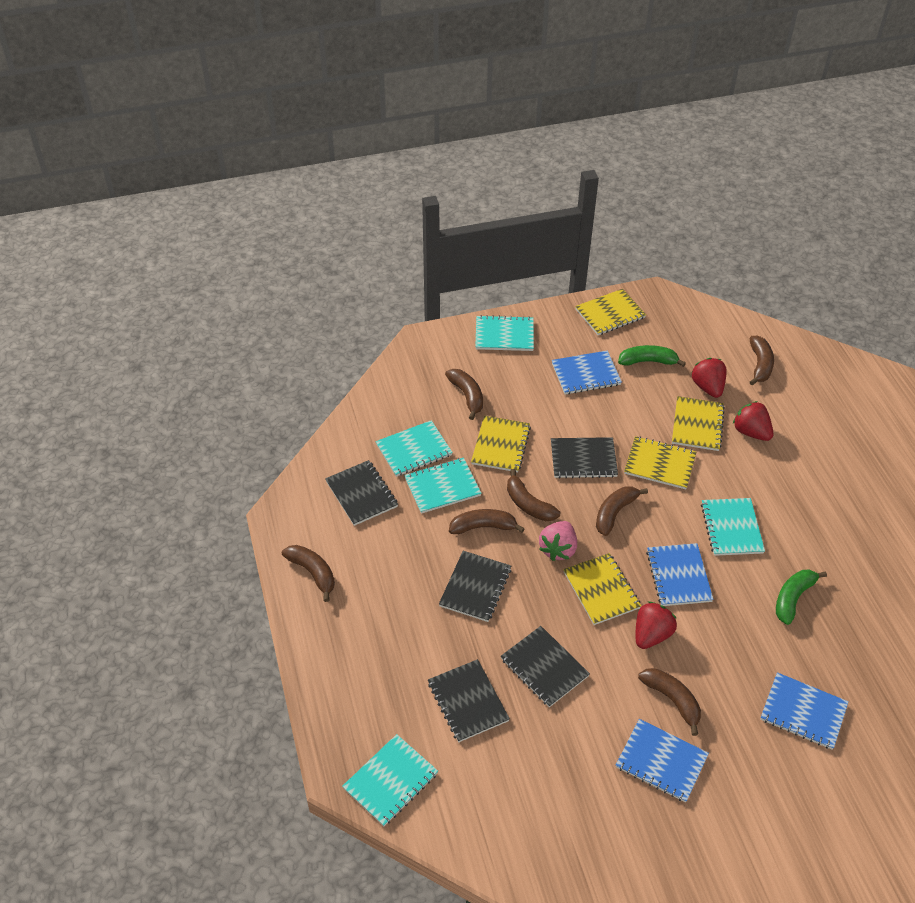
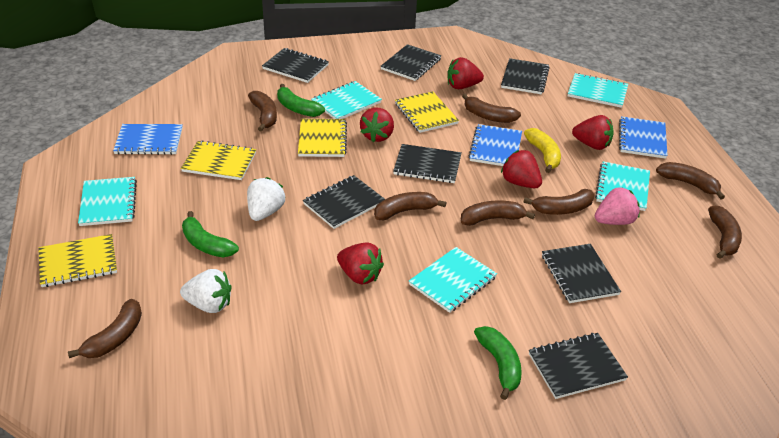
black notebook: 5 -> 7
blue notebook: 4 -> 3
brown banana: 7 -> 8
green banana: 2 -> 3
red strawberry: 3 -> 5
white strawberry: 0 -> 2
yellow banana: 0 -> 1
yellow notebook: 5 -> 4

